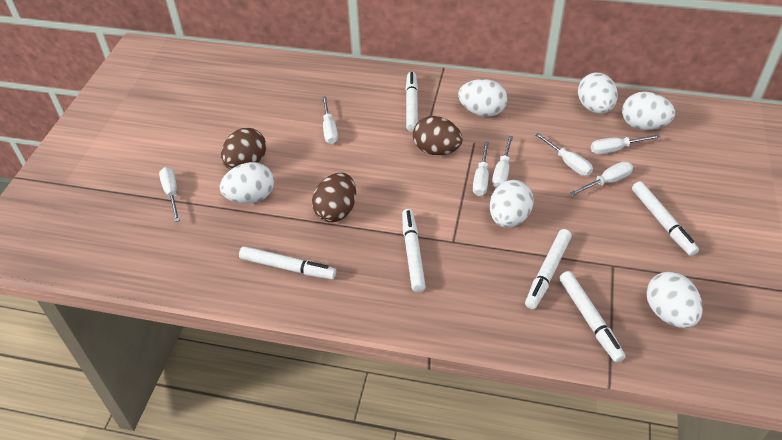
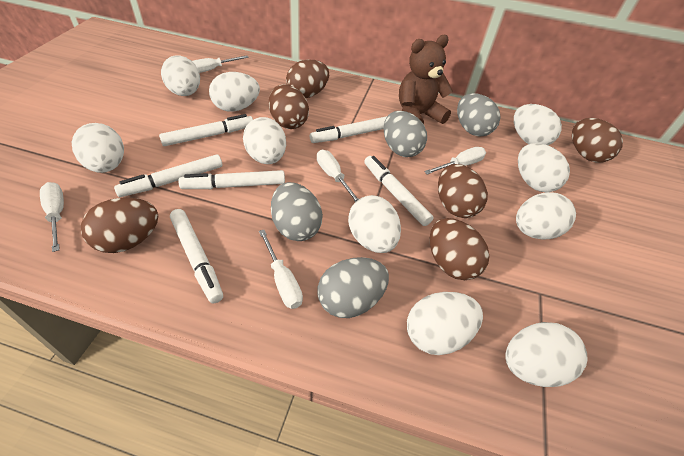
brown egg: 3 -> 6
brown teddy bear: 0 -> 1
grey egg: 0 -> 4
white egg: 6 -> 10
white screwdriver: 7 -> 5

